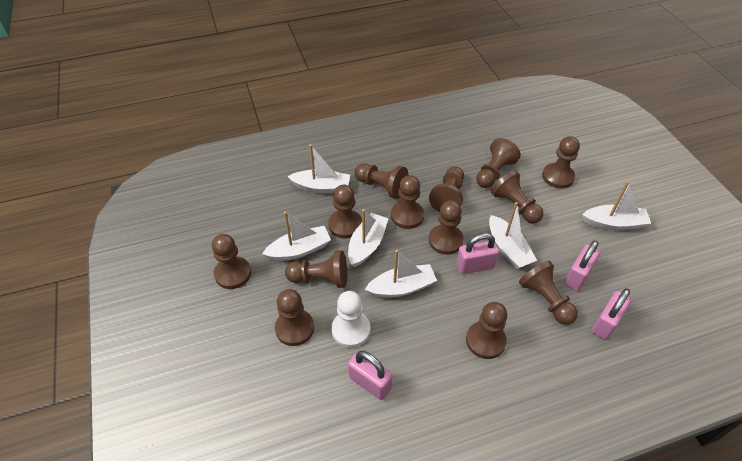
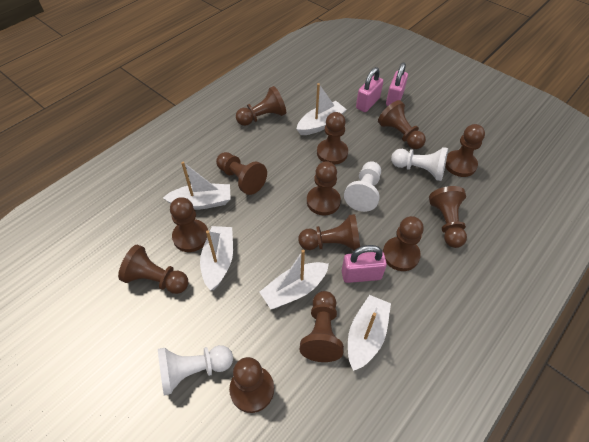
pink padlock: 4 -> 3
white boat: 6 -> 5
white pawn: 1 -> 3

